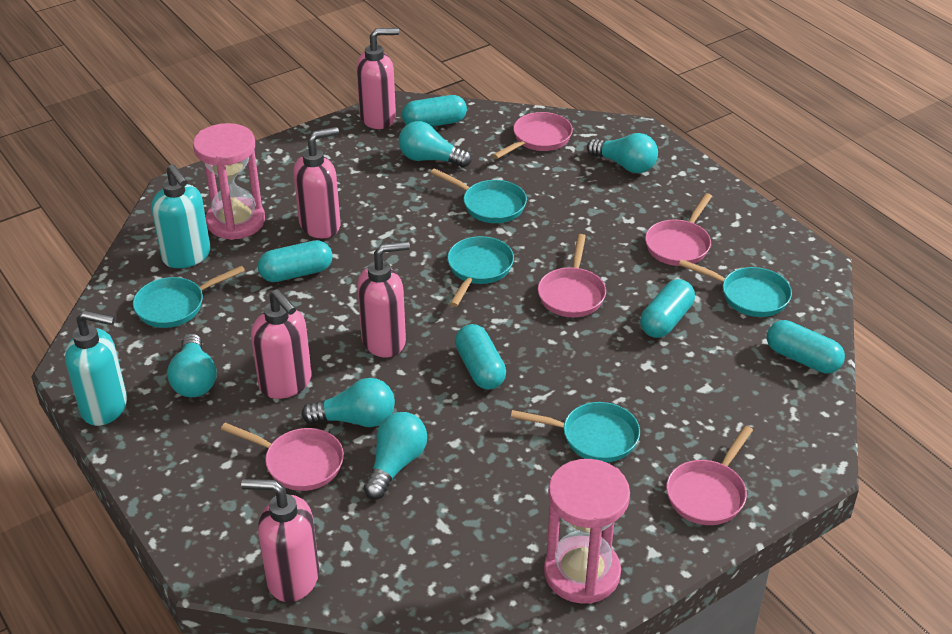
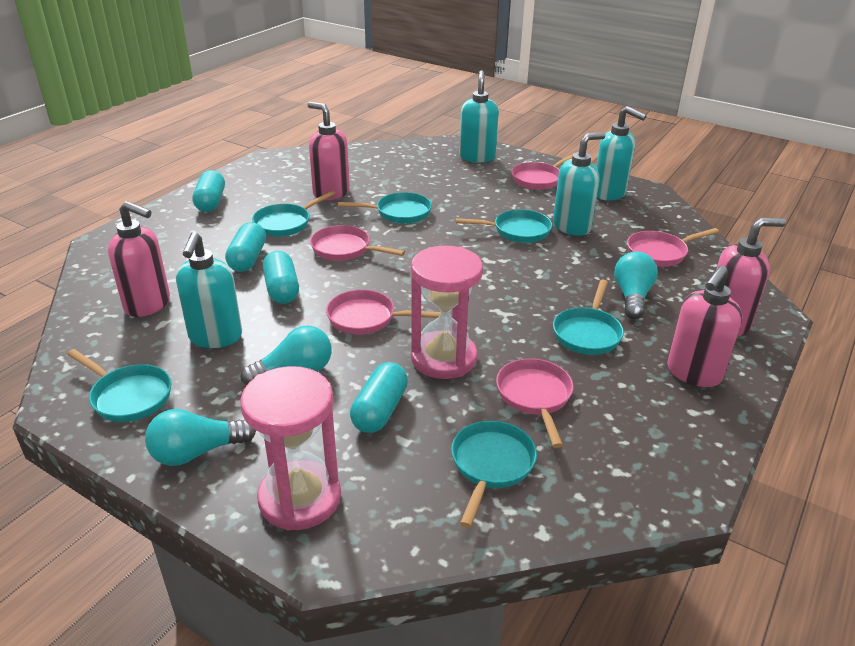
pink soap dispenser: 5 -> 4
turquoise capsule: 5 -> 4
turquoise light bulb: 5 -> 3
turquoise pan: 5 -> 6
turquoise soap dispenser: 2 -> 4

